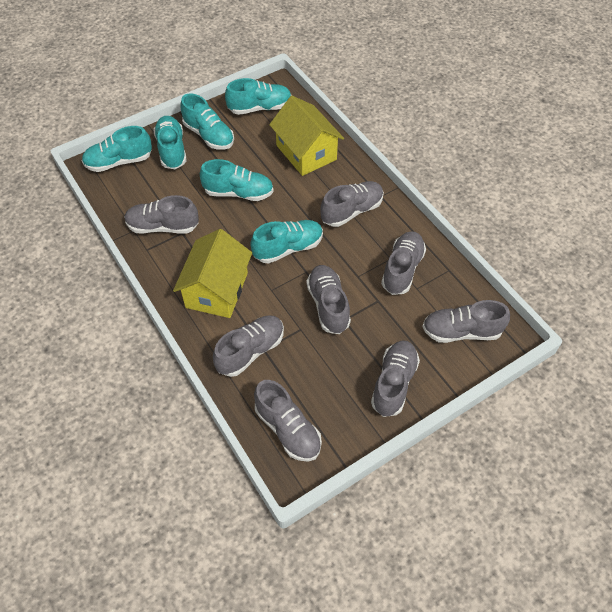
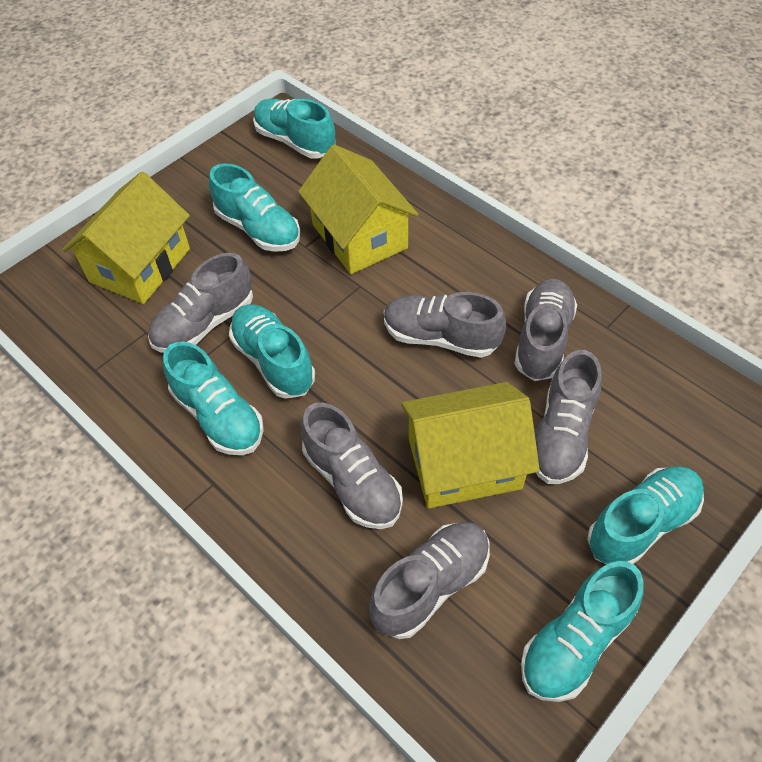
grey shoe: 8 -> 6
yellow house: 2 -> 3

